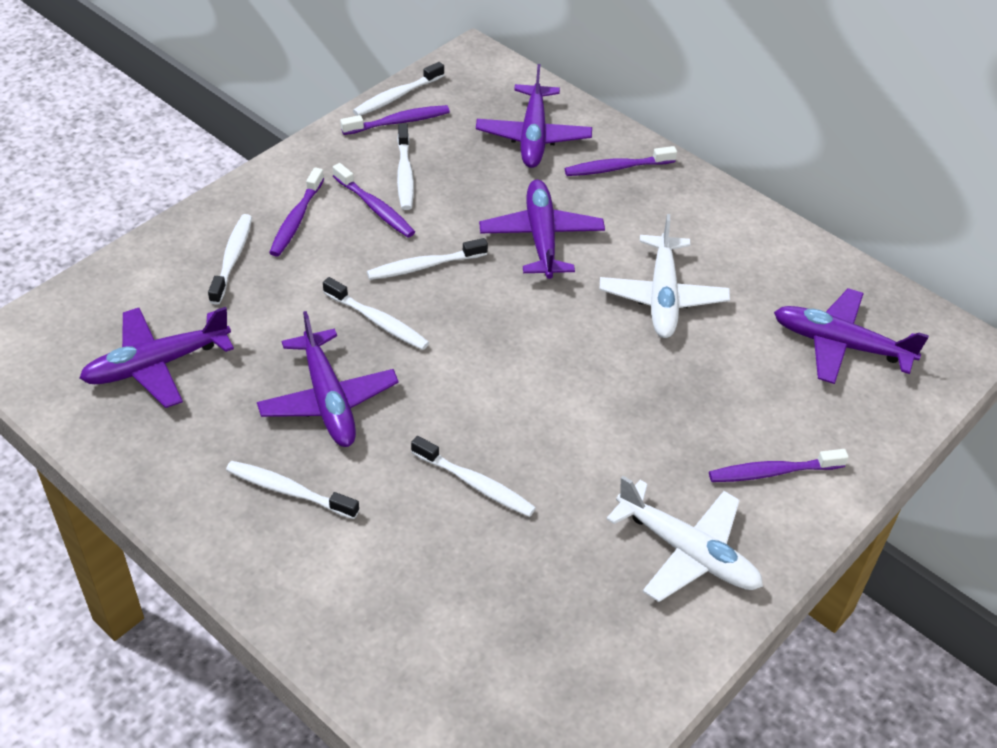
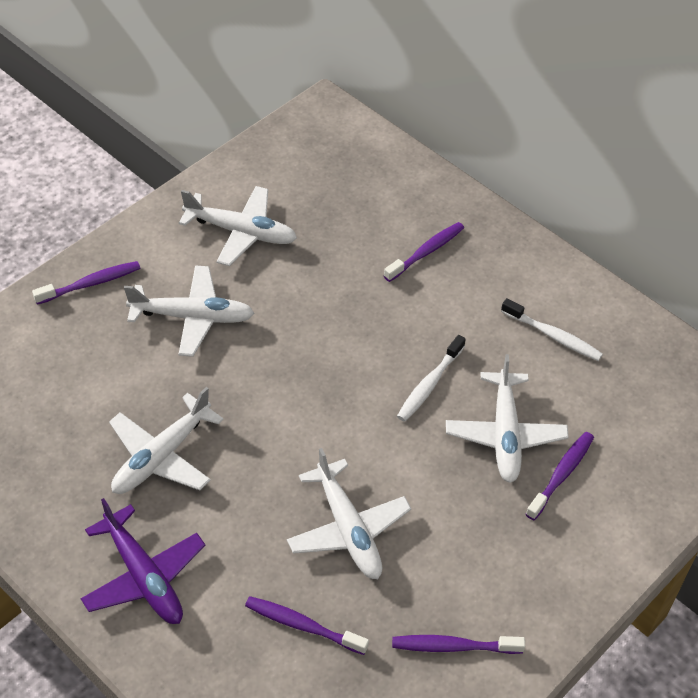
purple plane: 5 -> 1
white plane: 2 -> 5
white toothbrush: 7 -> 2

